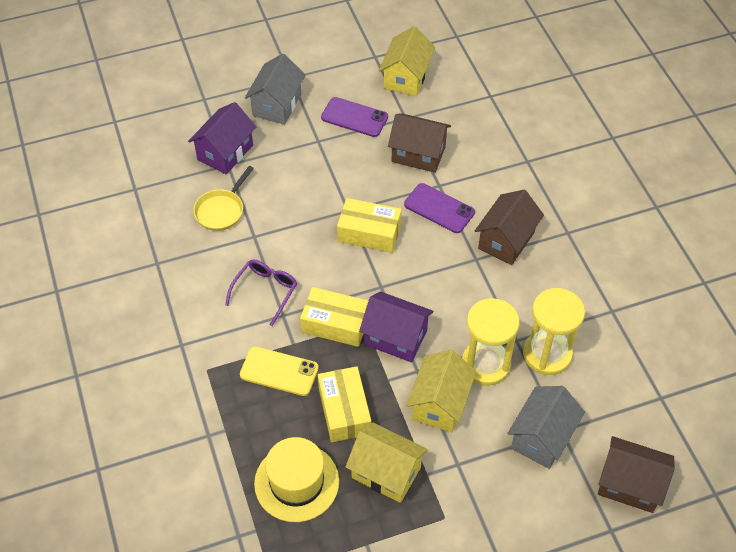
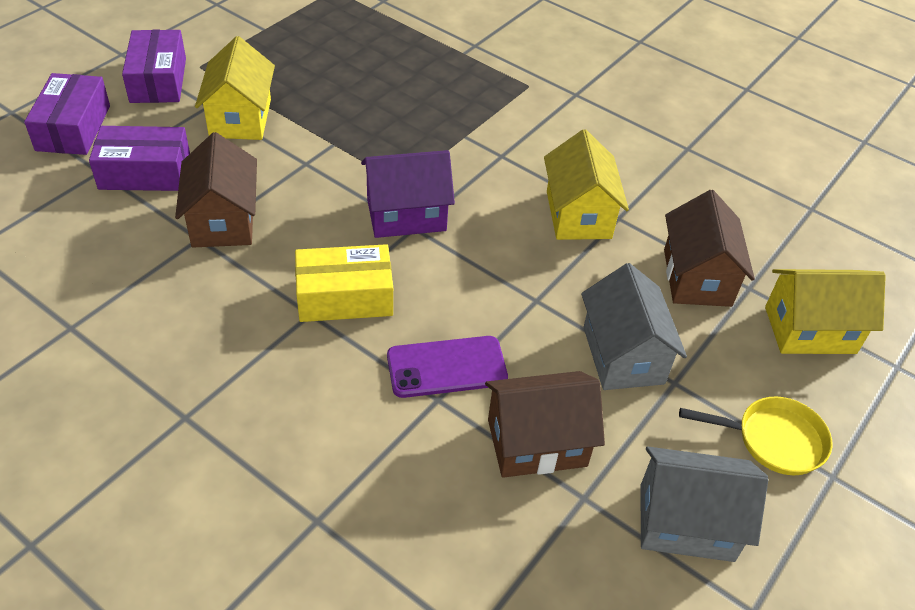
purple box: 0 -> 3
purple glasses: 1 -> 0
purple house: 2 -> 1
purple phone: 2 -> 1
yellow box: 3 -> 1
yellow hat: 1 -> 0
yellow hourglass: 2 -> 0
yellow phone: 1 -> 0

